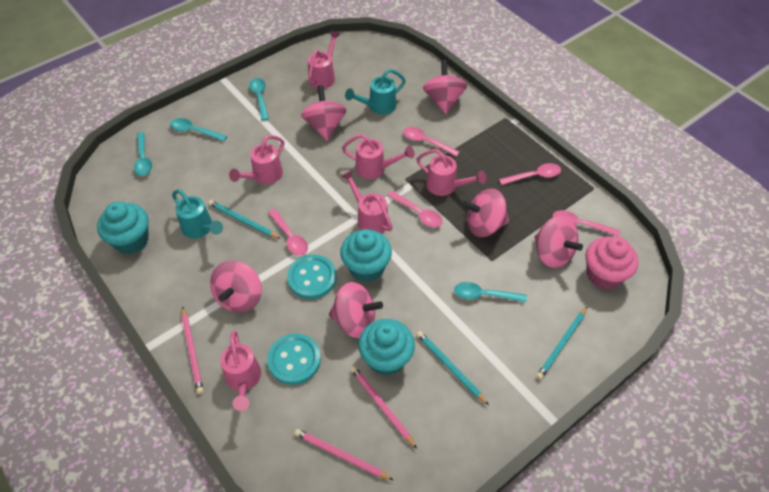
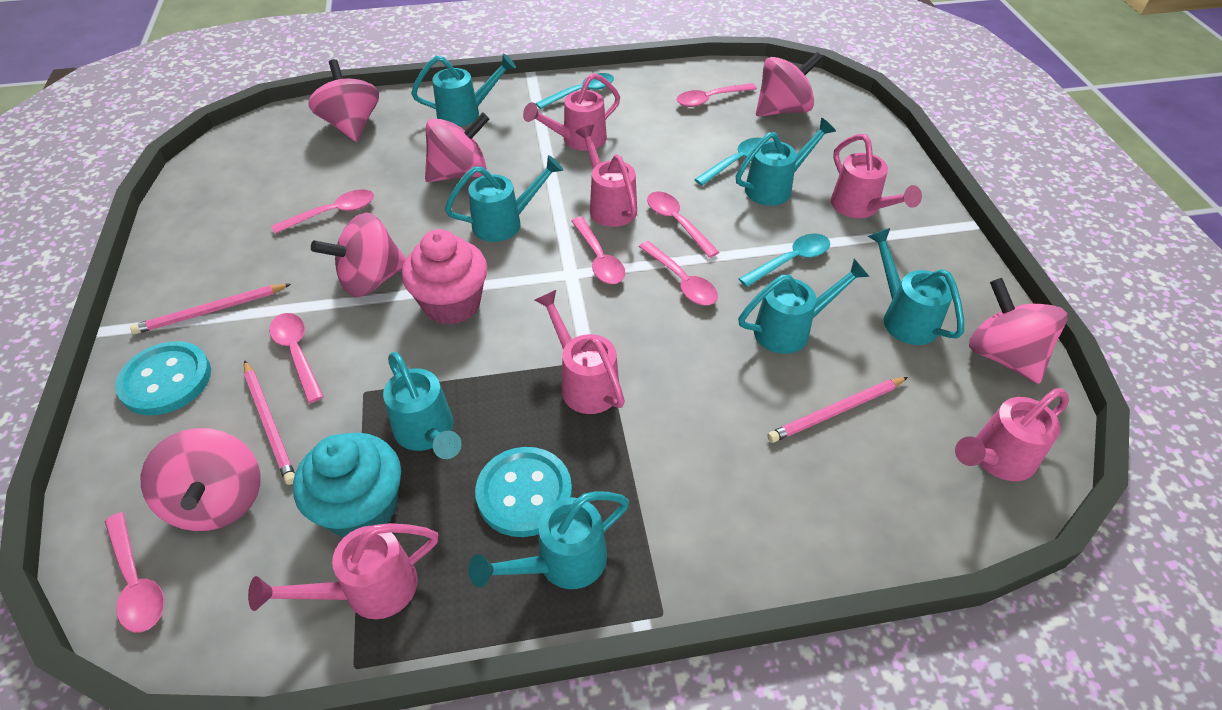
pink spoon: 5 -> 7
turquoise cupcake: 3 -> 1
turquoise pencil: 3 -> 0
turquoise spoon: 4 -> 3
turquoise watering can: 2 -> 7

